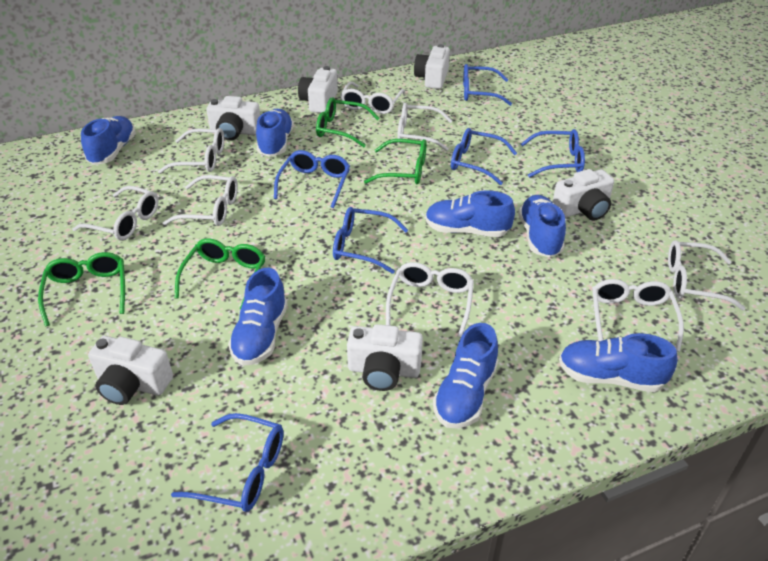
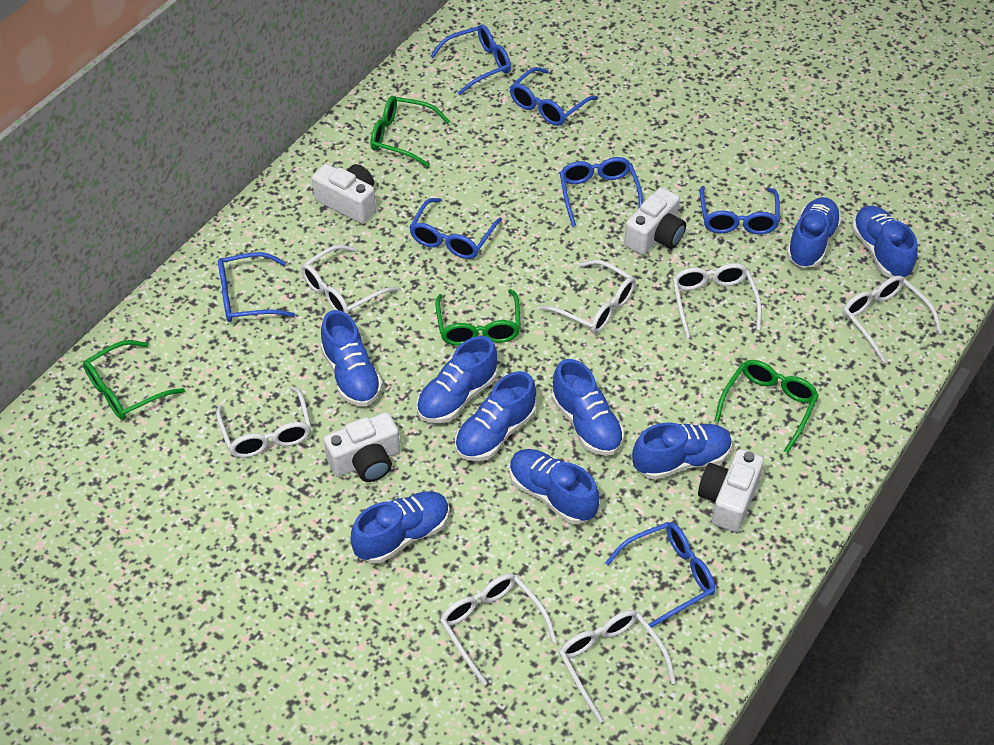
blue glasses: 6 -> 7
blue shoe: 7 -> 9
white camera: 6 -> 4
white glasses: 8 -> 7

